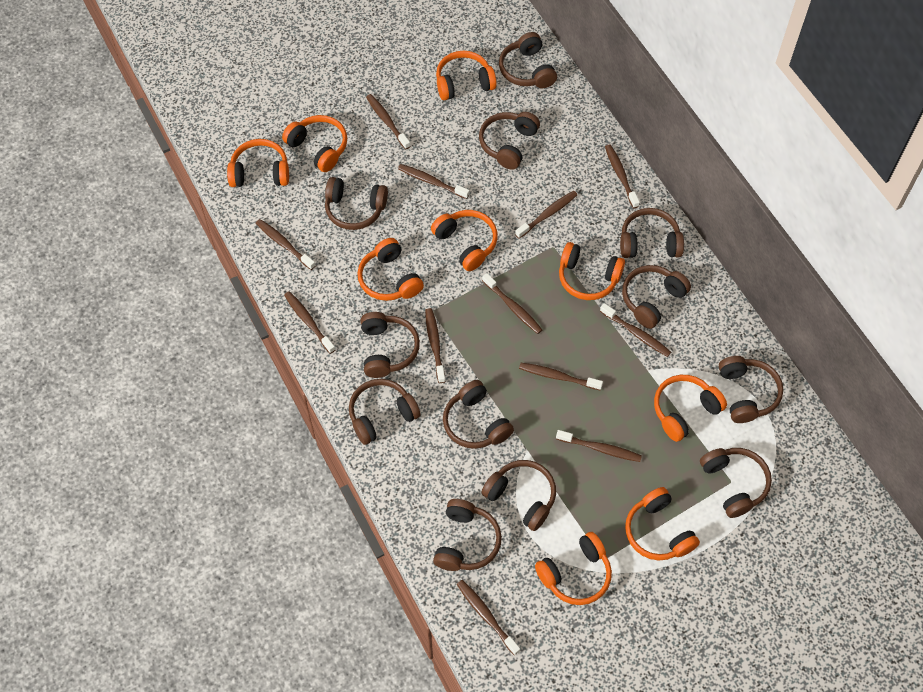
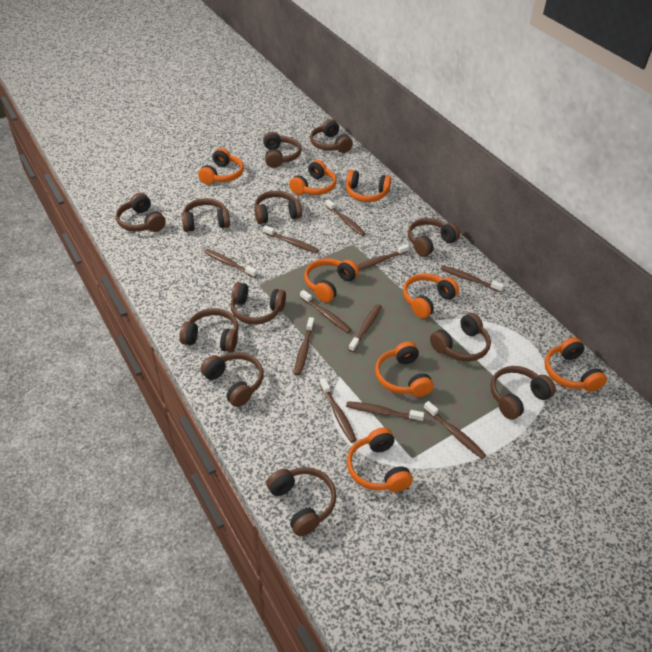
brown toothbrush: 12 -> 11
orange headphones: 9 -> 8

